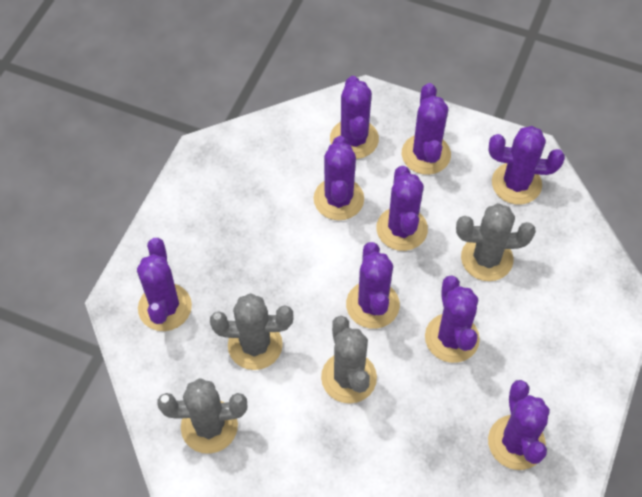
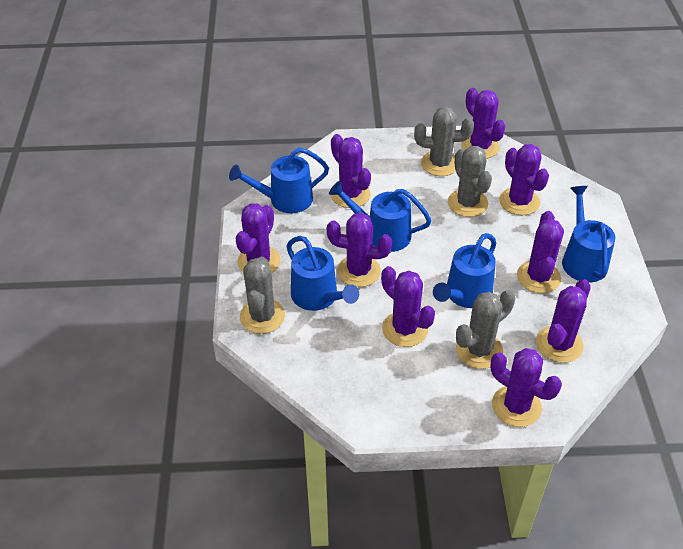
blue watering can: 0 -> 5

